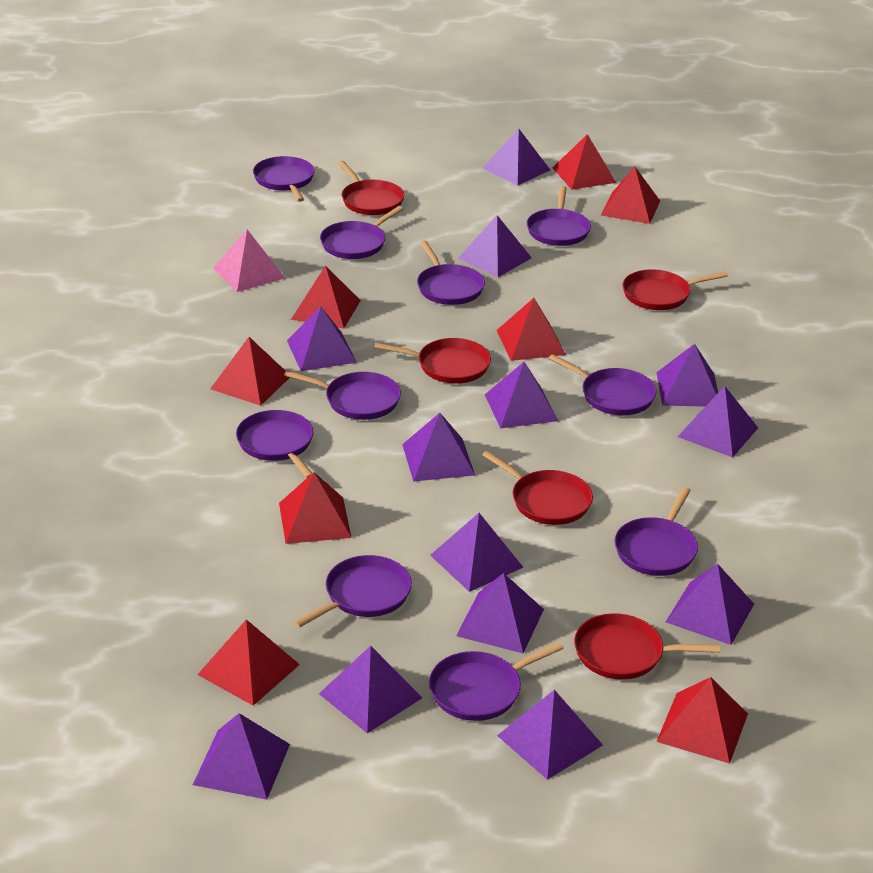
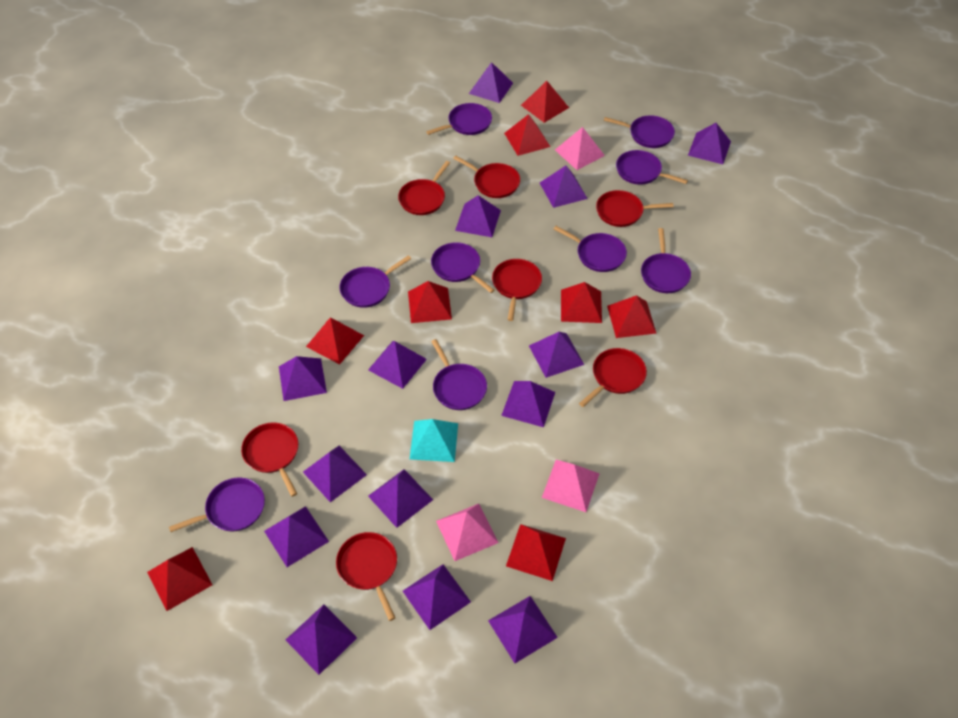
pink pyramid: 1 -> 3
purple pan: 10 -> 9
purple pyramid: 13 -> 14
red pan: 5 -> 7
turquoise pyramid: 0 -> 1

